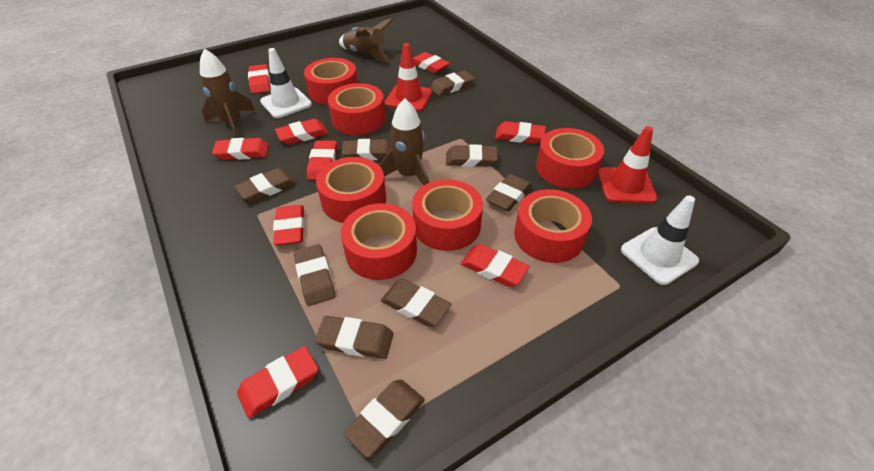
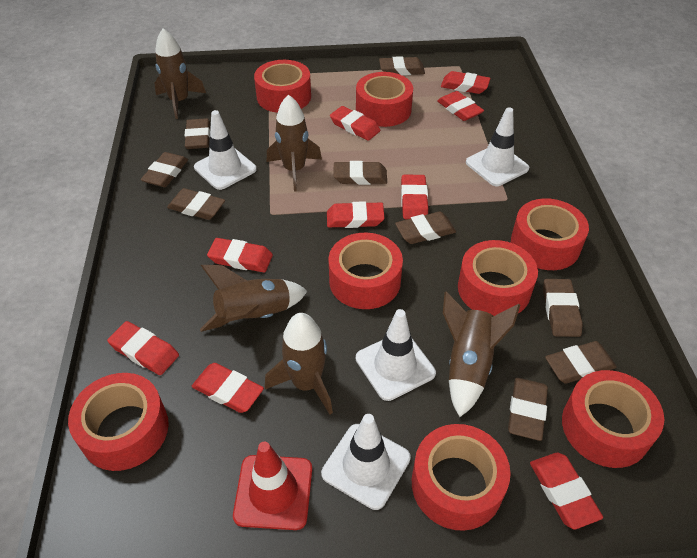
brown rocket: 3 -> 5
red tape: 7 -> 8
red traffic cone: 2 -> 1
white traffic cone: 2 -> 4

